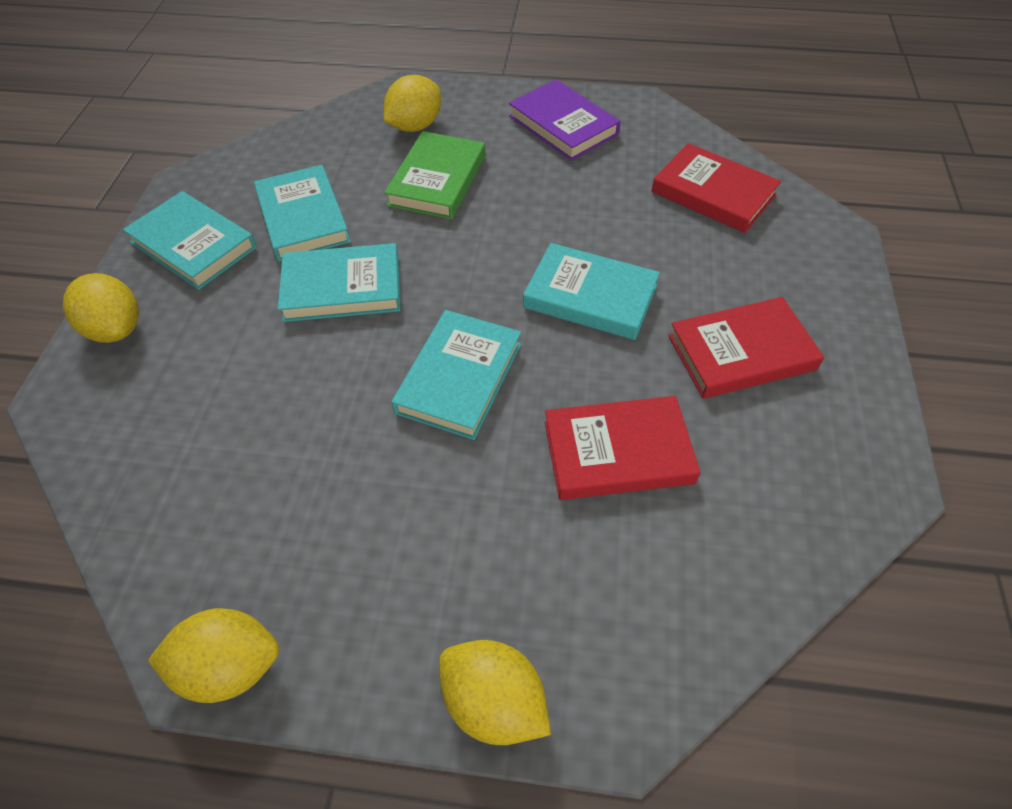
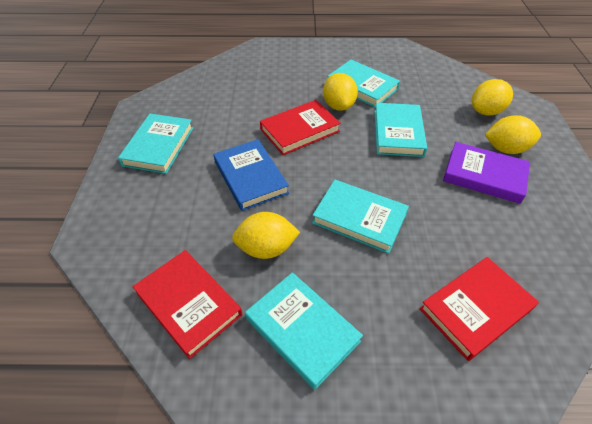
blue book: 0 -> 1
green book: 1 -> 0

